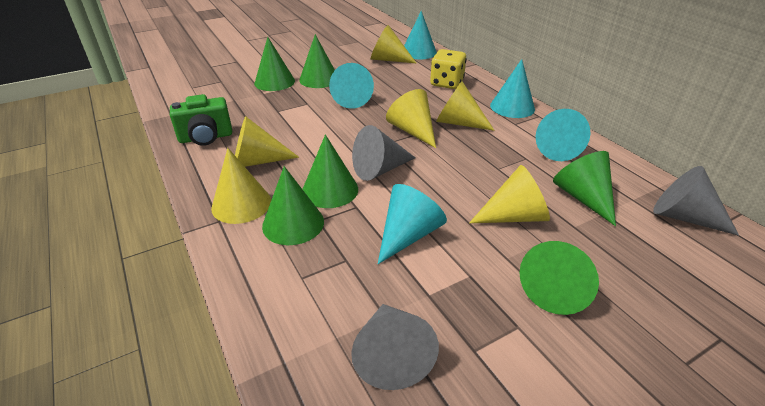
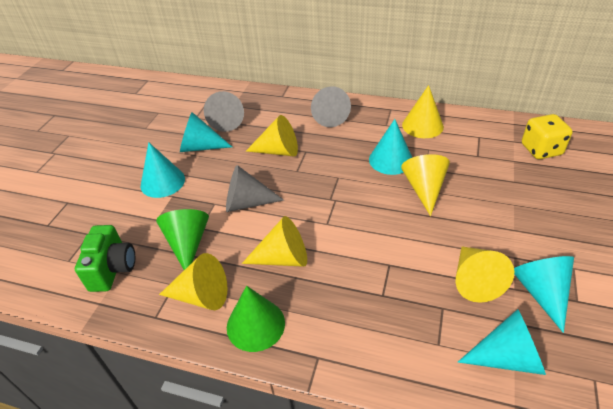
green cone: 6 -> 2

